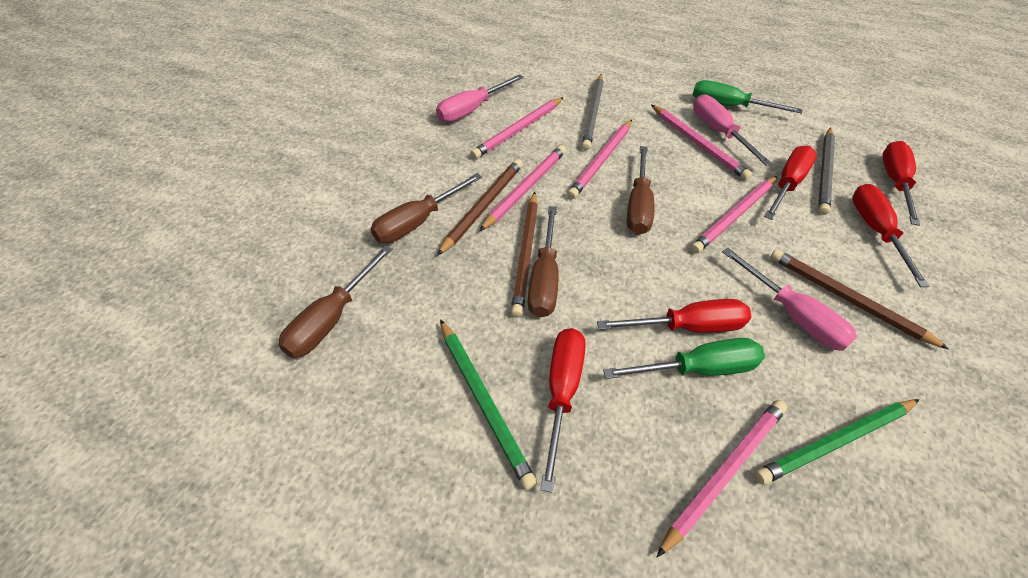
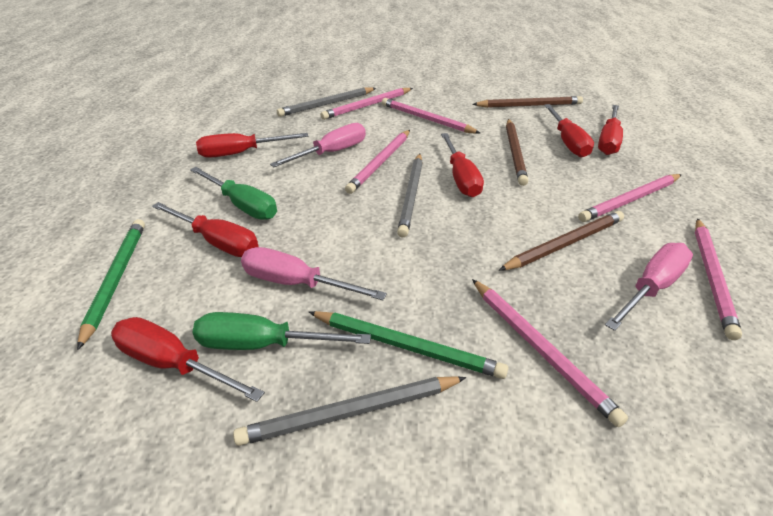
brown screwdriver: 4 -> 0
grey pencil: 2 -> 3
red screwdriver: 5 -> 6

